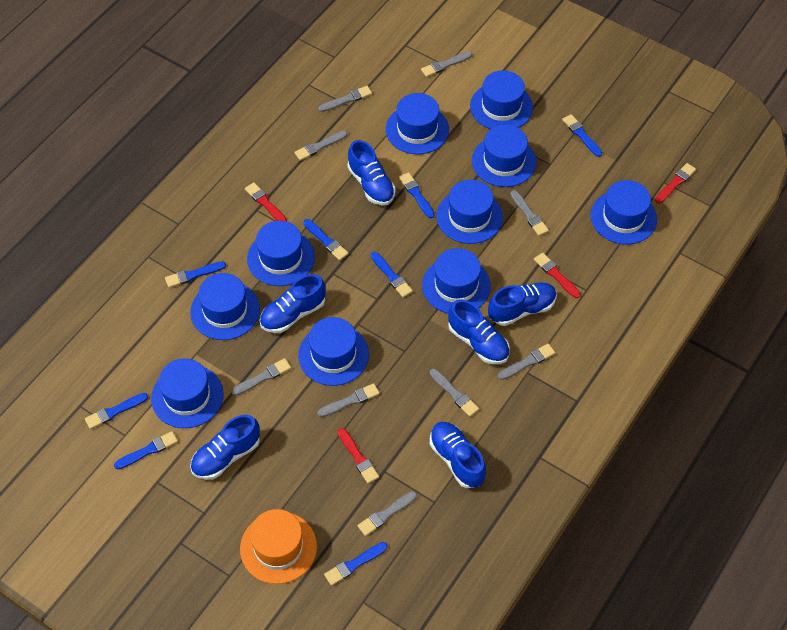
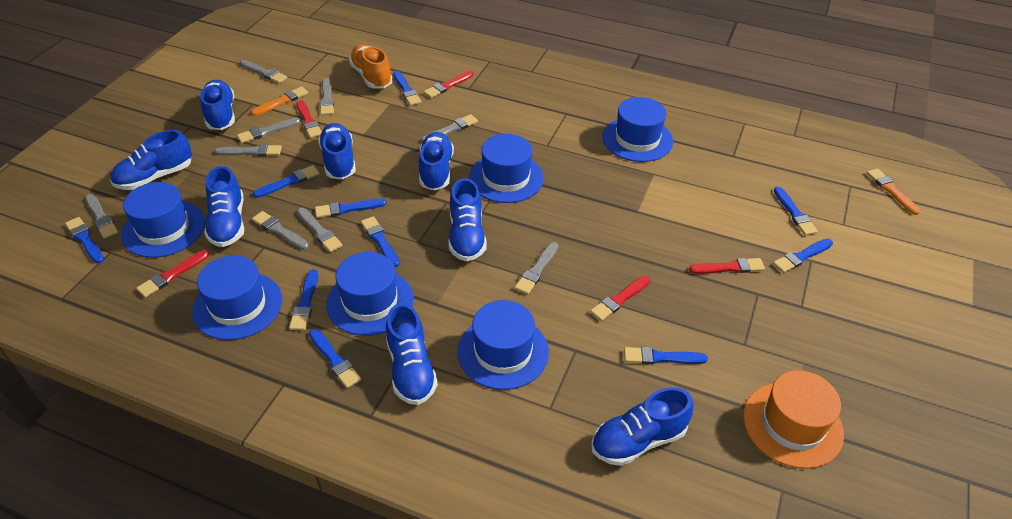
blue brush: 8 -> 10
blue hat: 10 -> 6
blue shoe: 6 -> 8
orange brush: 0 -> 2
orange shoe: 0 -> 1
red brush: 4 -> 5

